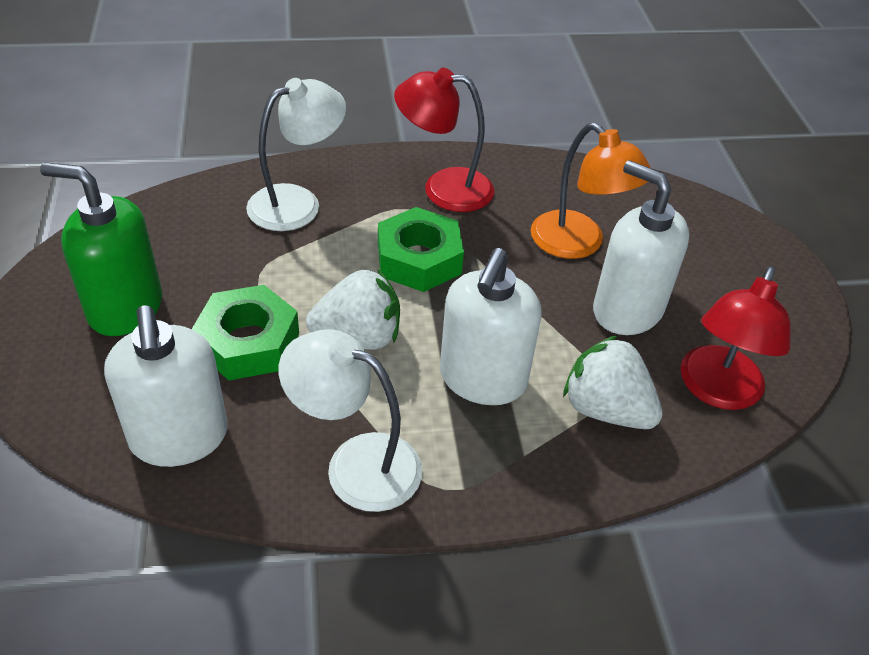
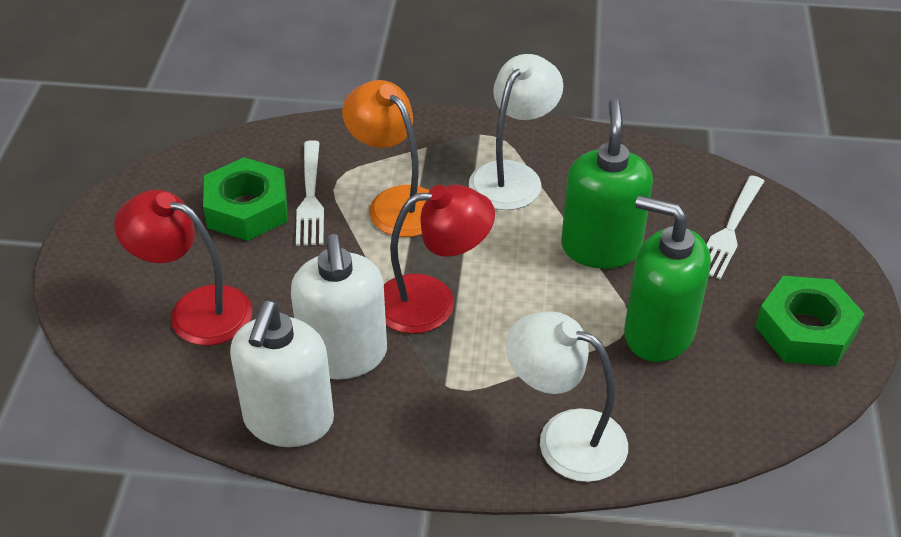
green soap dispenser: 1 -> 2
white fork: 0 -> 2
white soap dispenser: 3 -> 2
white strawberry: 2 -> 0

